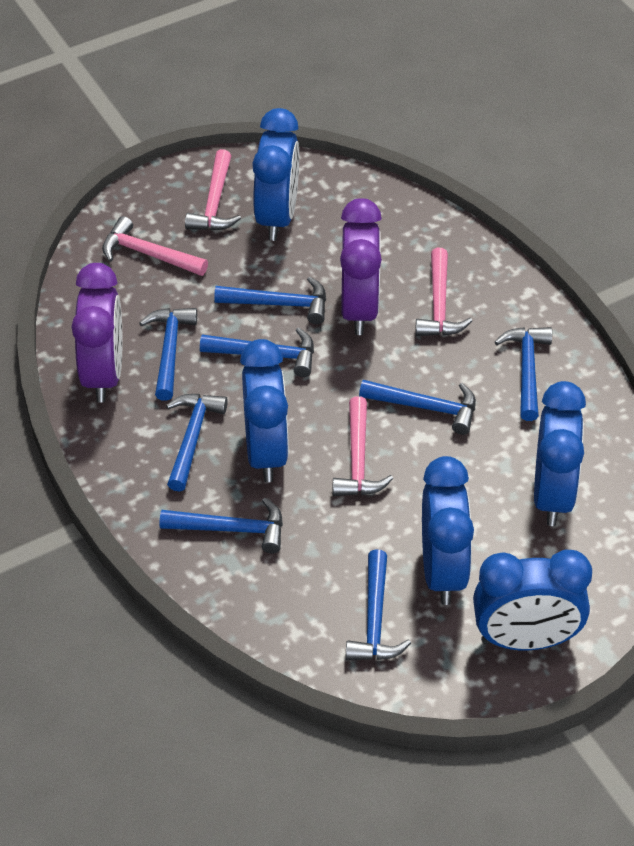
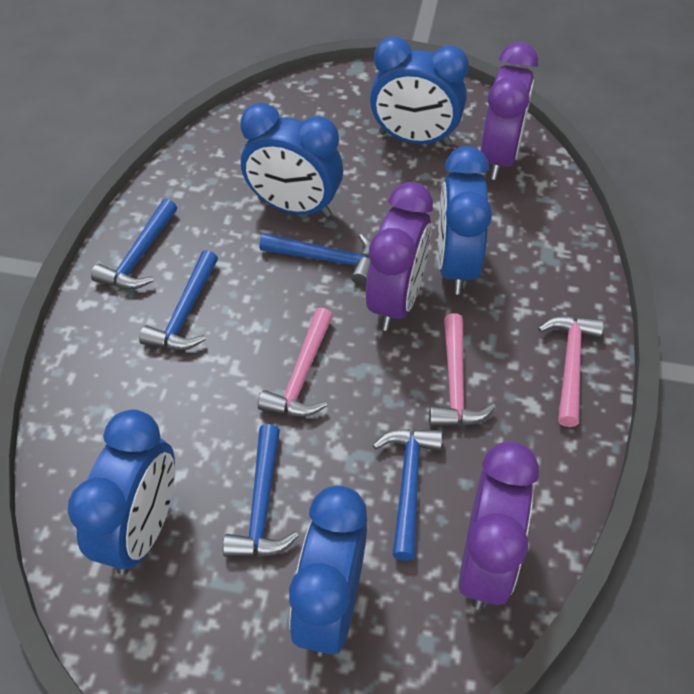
blue hammer: 8 -> 5
pink hammer: 4 -> 3
purple clock: 2 -> 3

